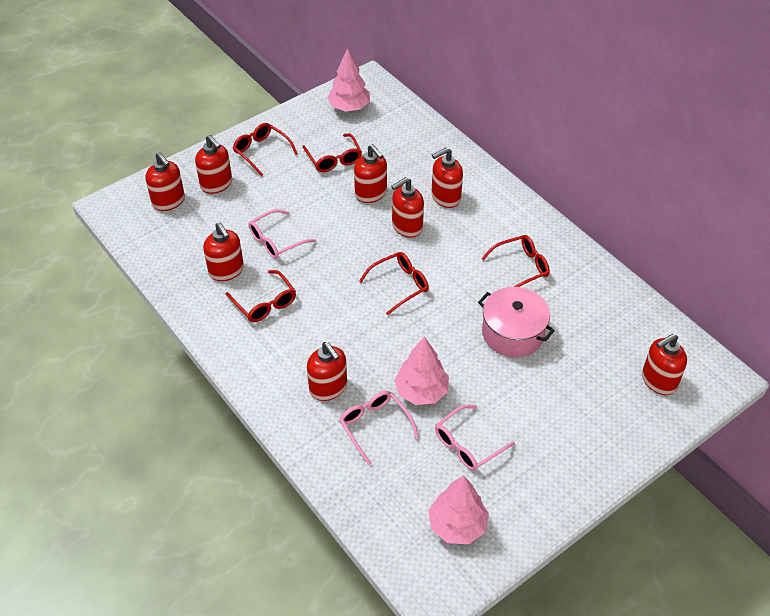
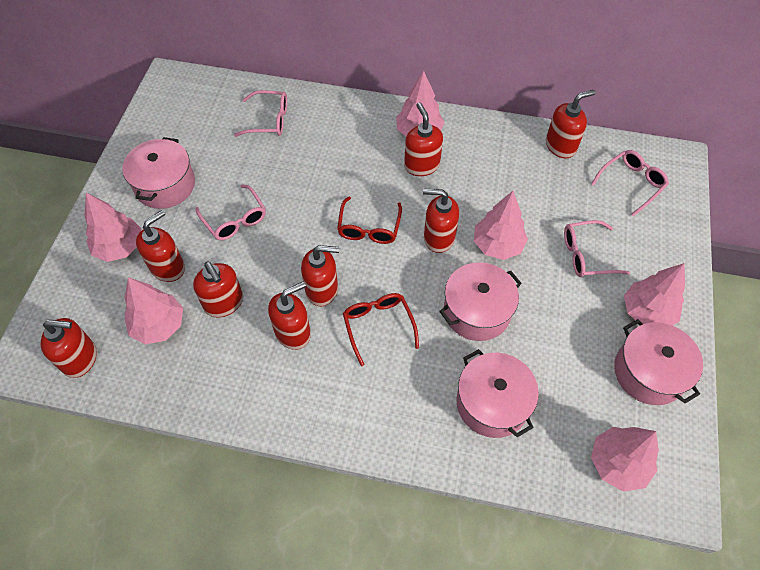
pink glasses: 3 -> 4
pink pot: 1 -> 4
pink tree: 3 -> 6
red glasses: 5 -> 2

